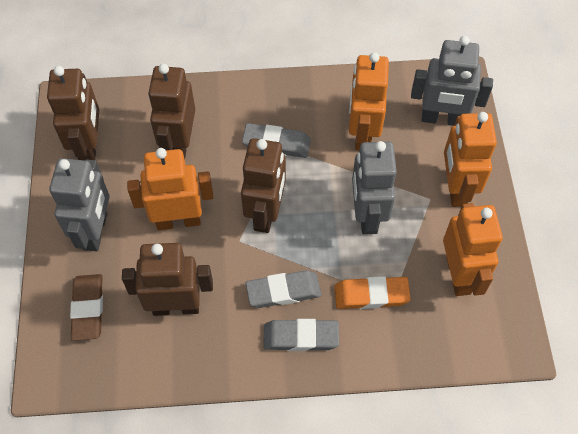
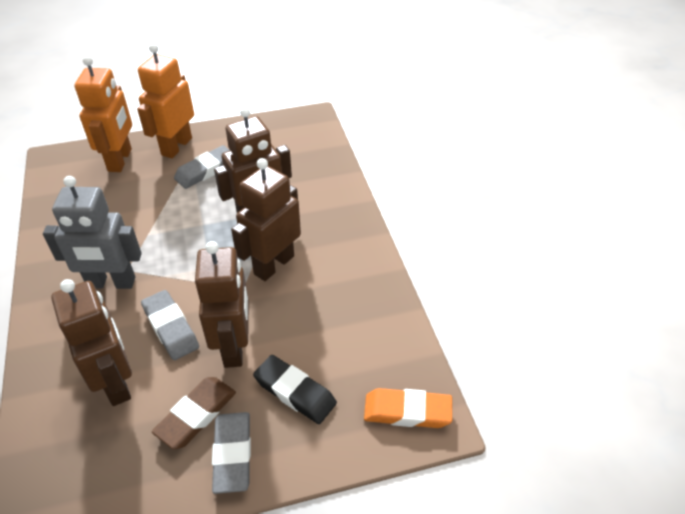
black eraser: 0 -> 1
grey robot: 3 -> 1
orange robot: 4 -> 2

